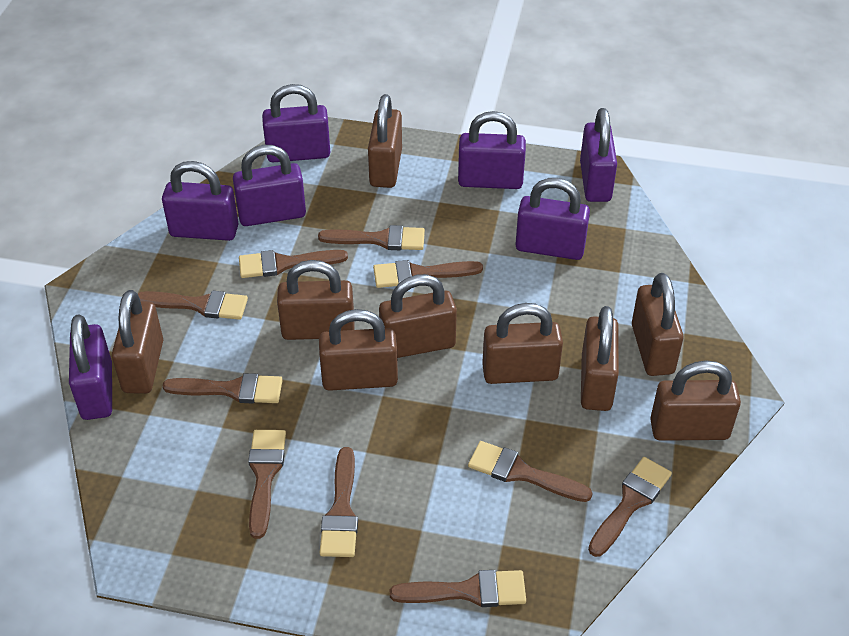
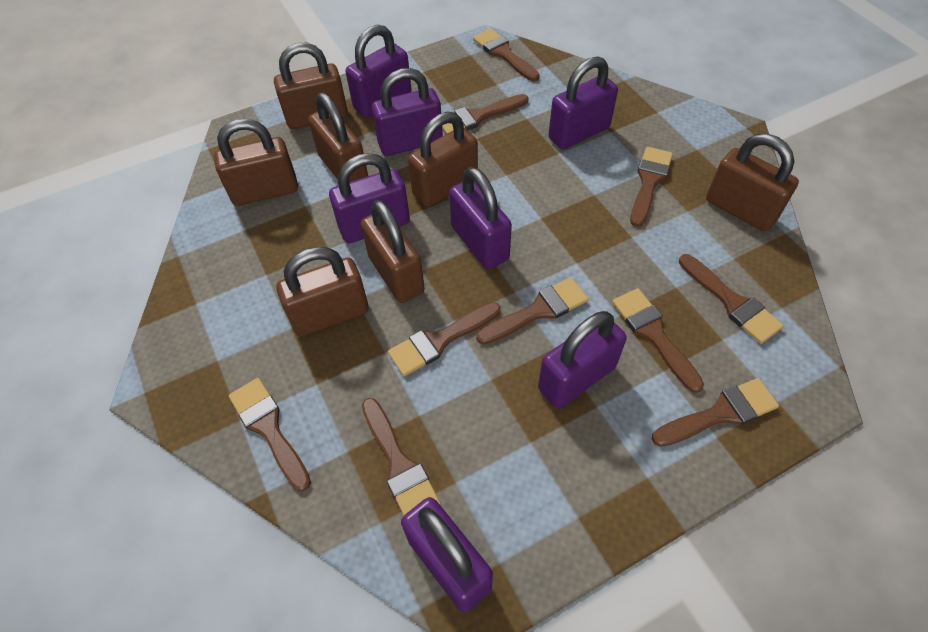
brown padlock: 9 -> 7

